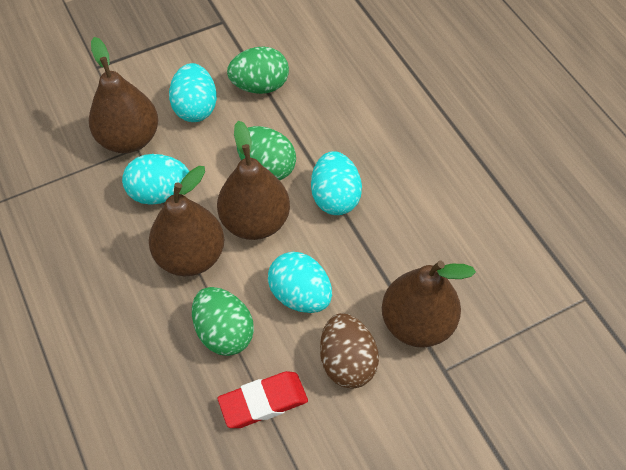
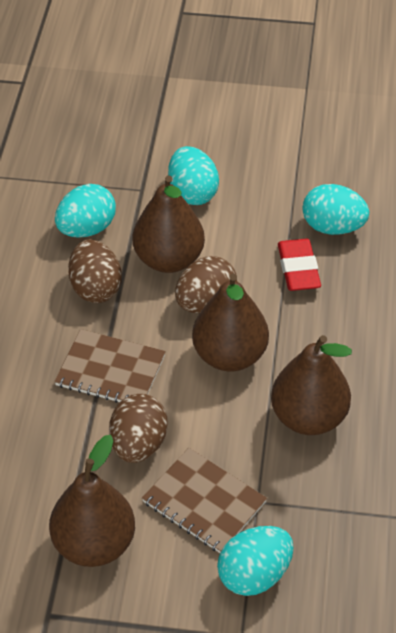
brown egg: 1 -> 3
brown notebook: 0 -> 2
green egg: 3 -> 0

